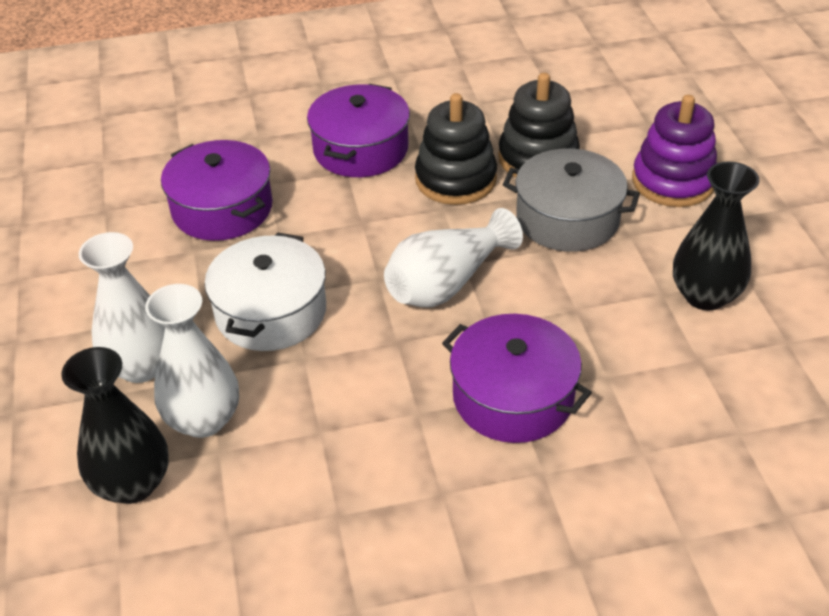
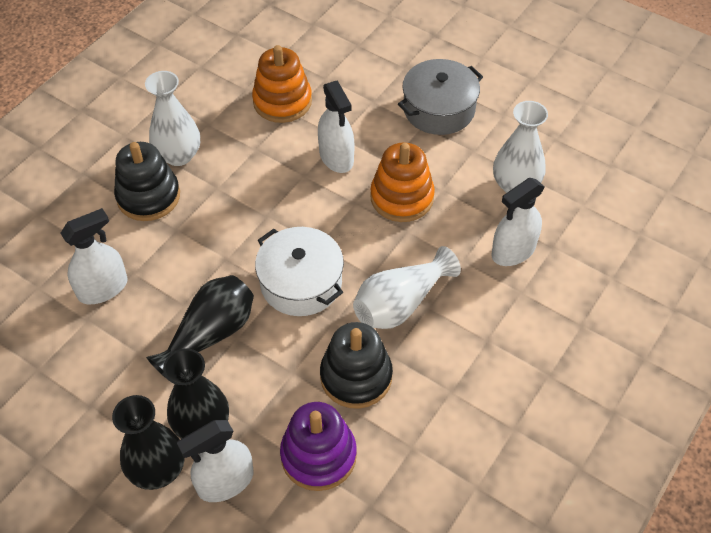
black vase: 2 -> 3
orange stacking toy: 0 -> 2
purple pot: 3 -> 0
white spray bottle: 0 -> 4

